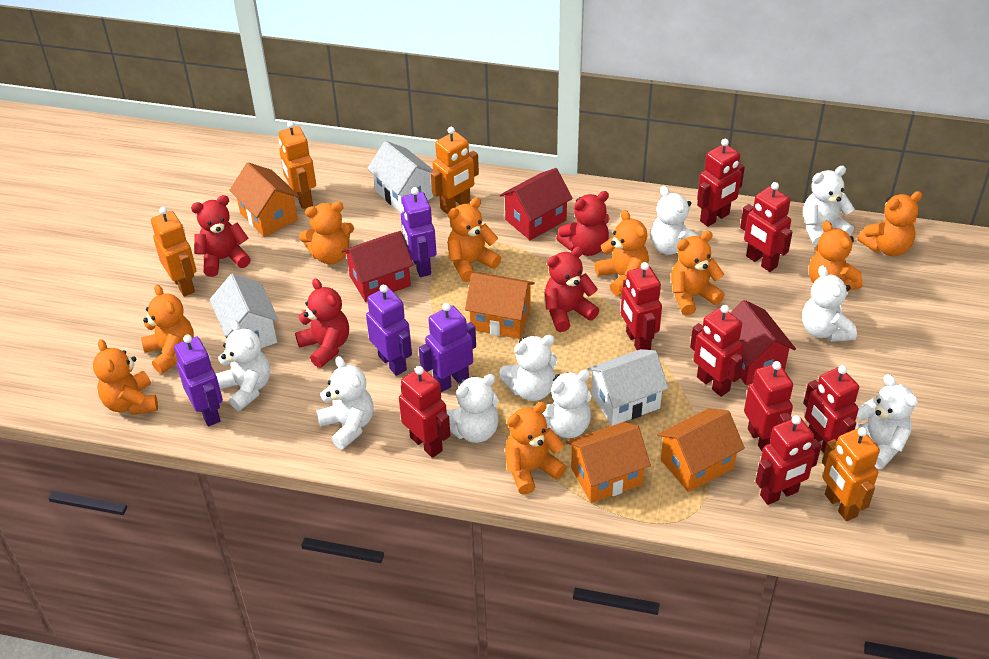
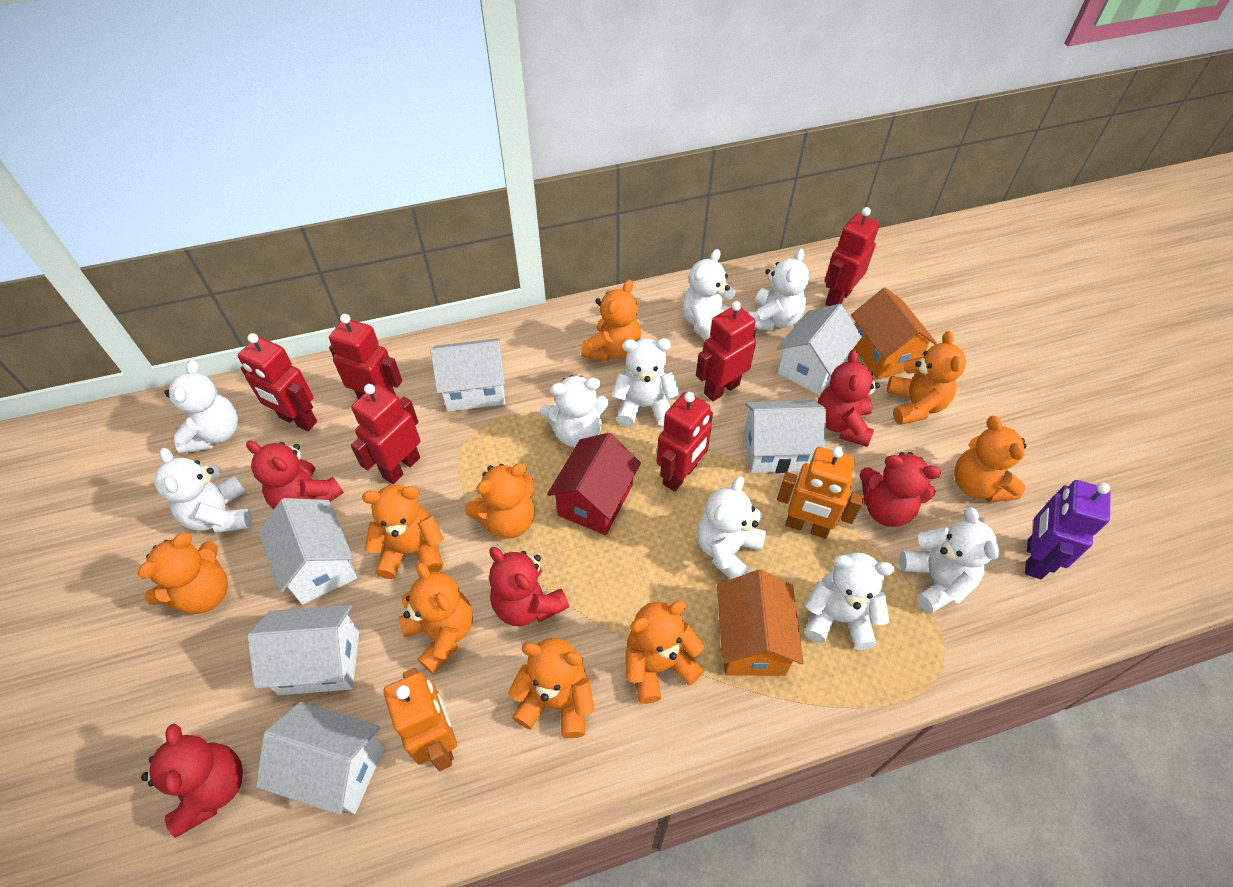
orange house: 4 -> 2
orange robot: 4 -> 2
purple robot: 4 -> 1
red house: 3 -> 1
red robot: 8 -> 6
red teddy bear: 4 -> 5
white house: 3 -> 6

